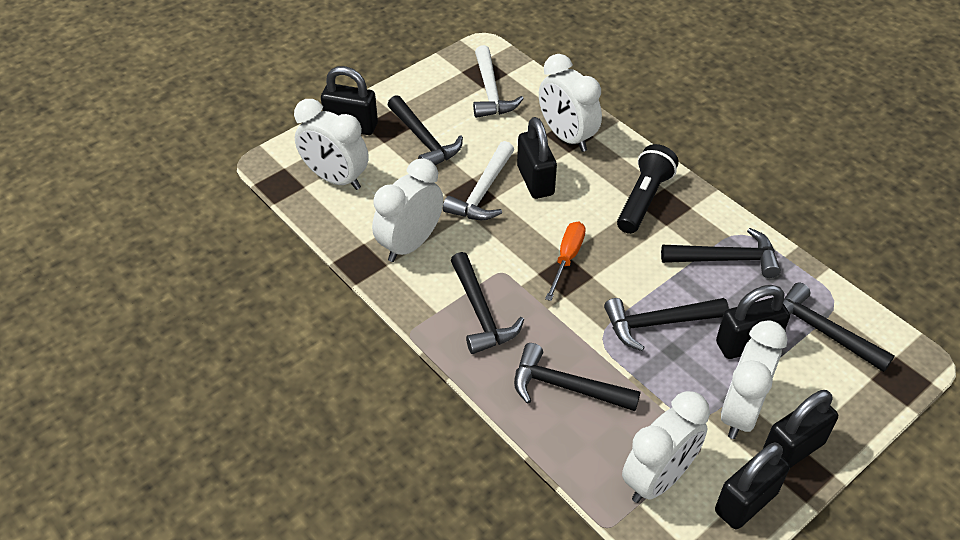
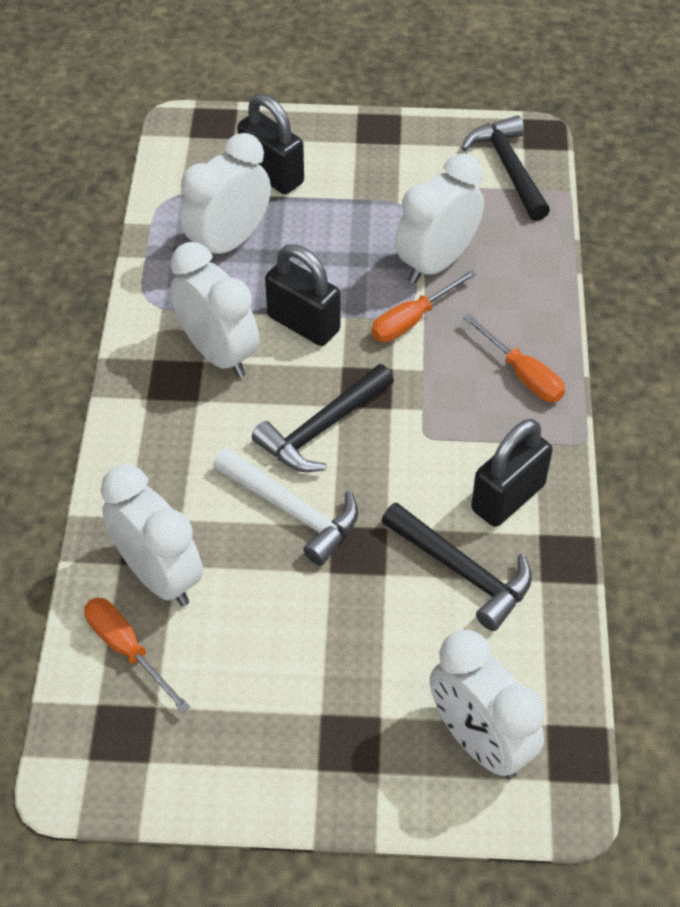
black flashlight: 1 -> 0
black hammer: 6 -> 3
black padlock: 5 -> 3
orange screwdriver: 1 -> 3
white hammer: 2 -> 1

